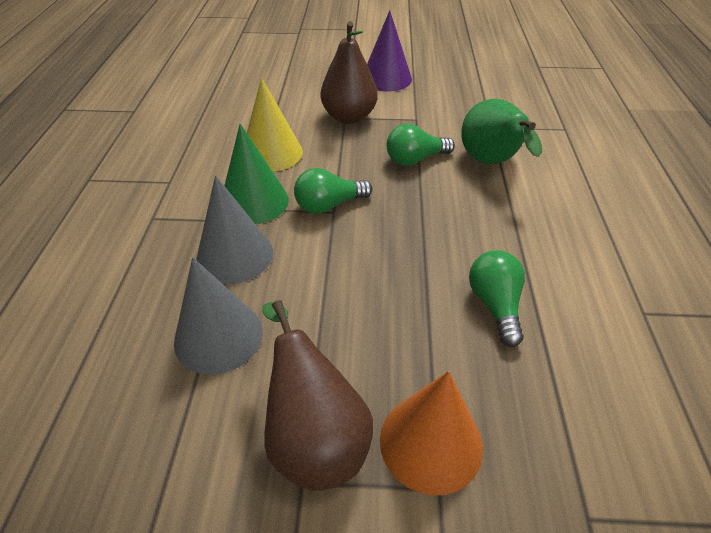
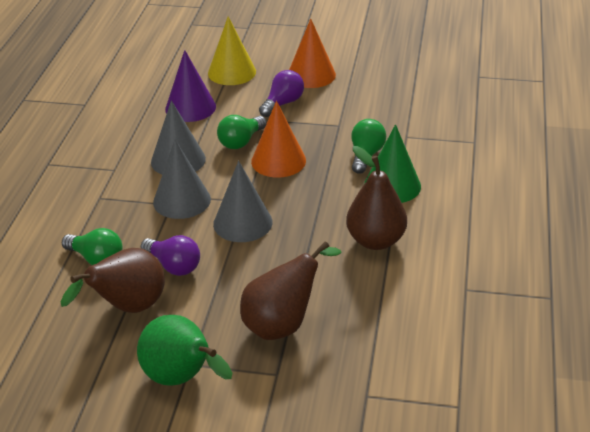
brown pear: 2 -> 3
grey cone: 2 -> 3
orange cone: 1 -> 2
purple light bulb: 0 -> 2

